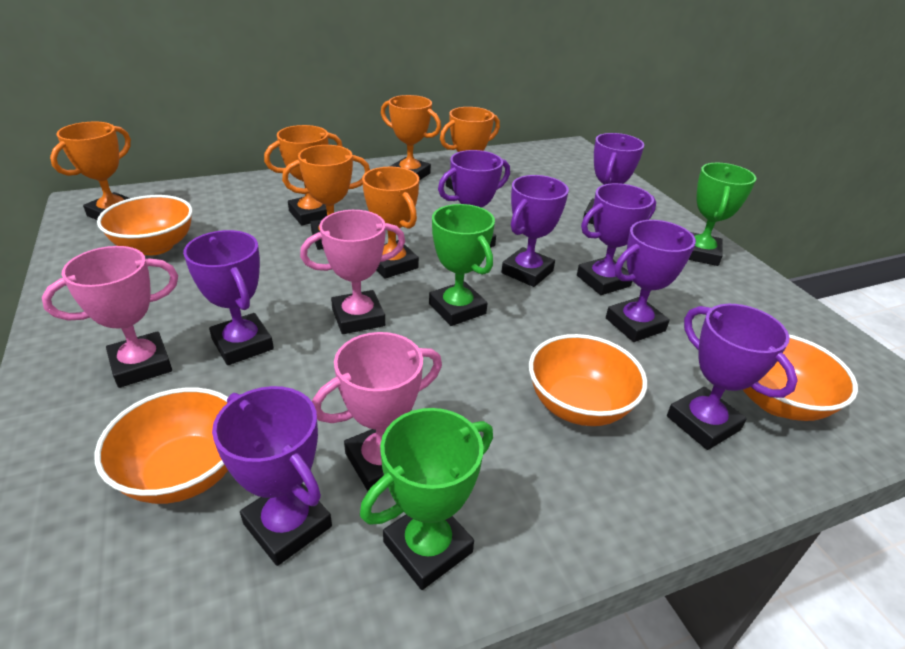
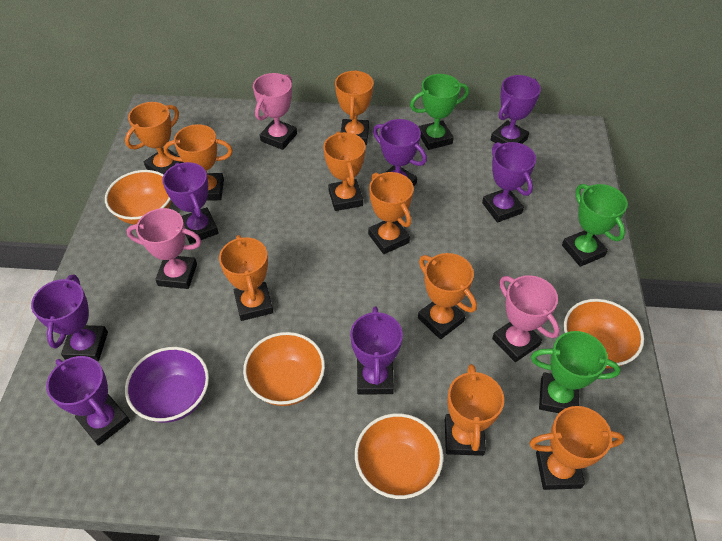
orange trophy: 6 -> 9
purple bowl: 0 -> 1
purple trophy: 8 -> 7

